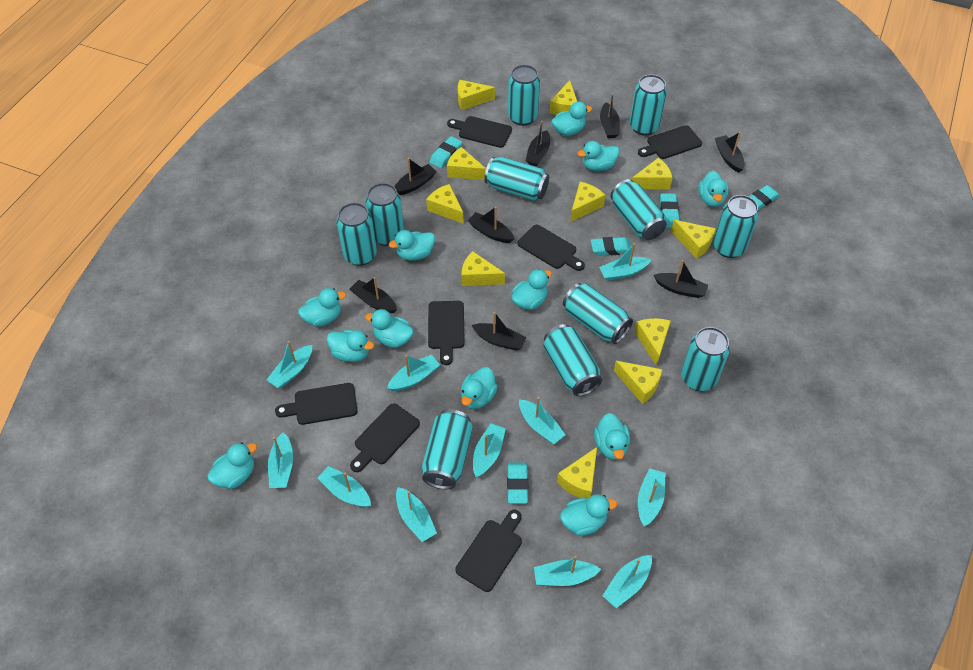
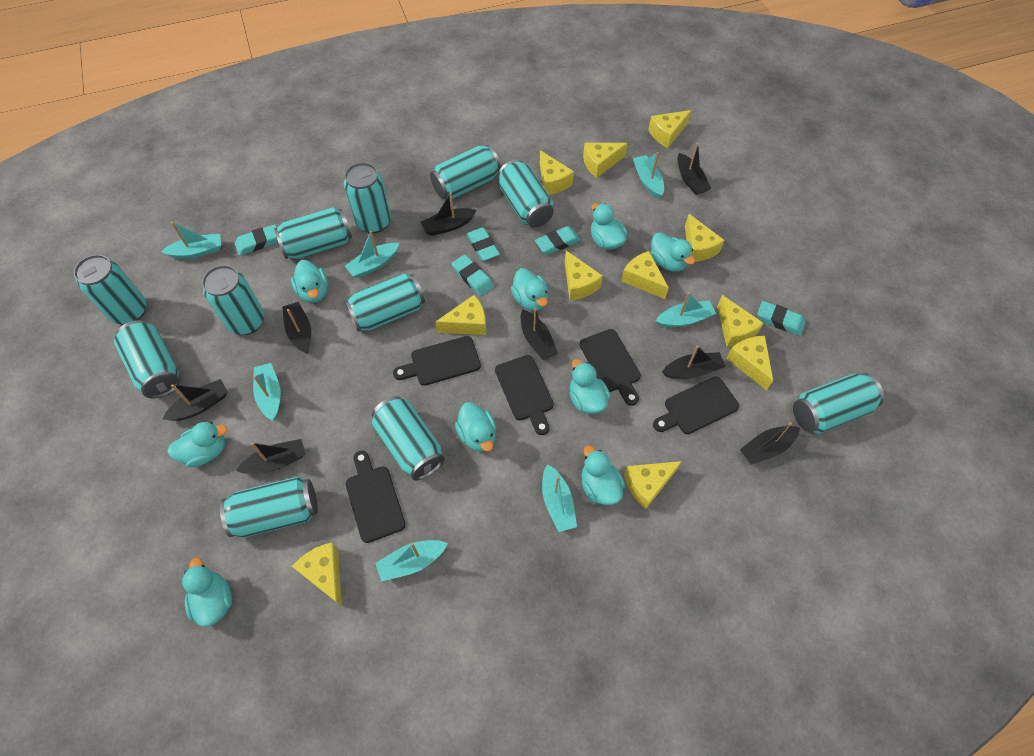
black cutting board: 7 -> 5
turquoise boat: 11 -> 7
turquoise duck: 12 -> 9

